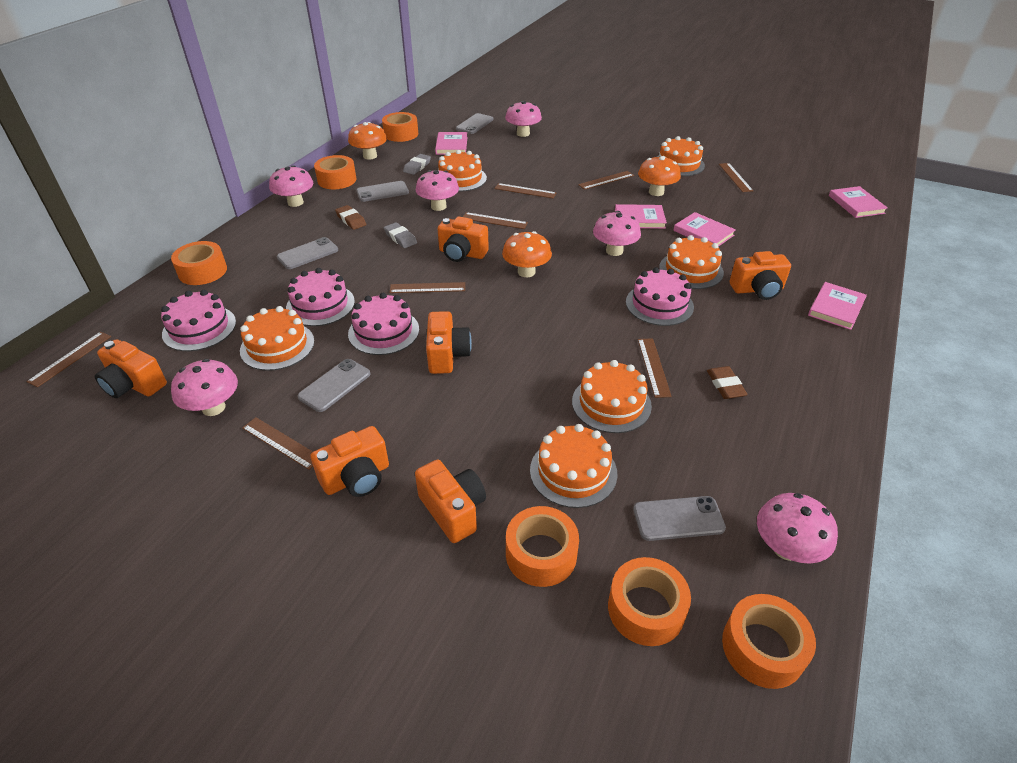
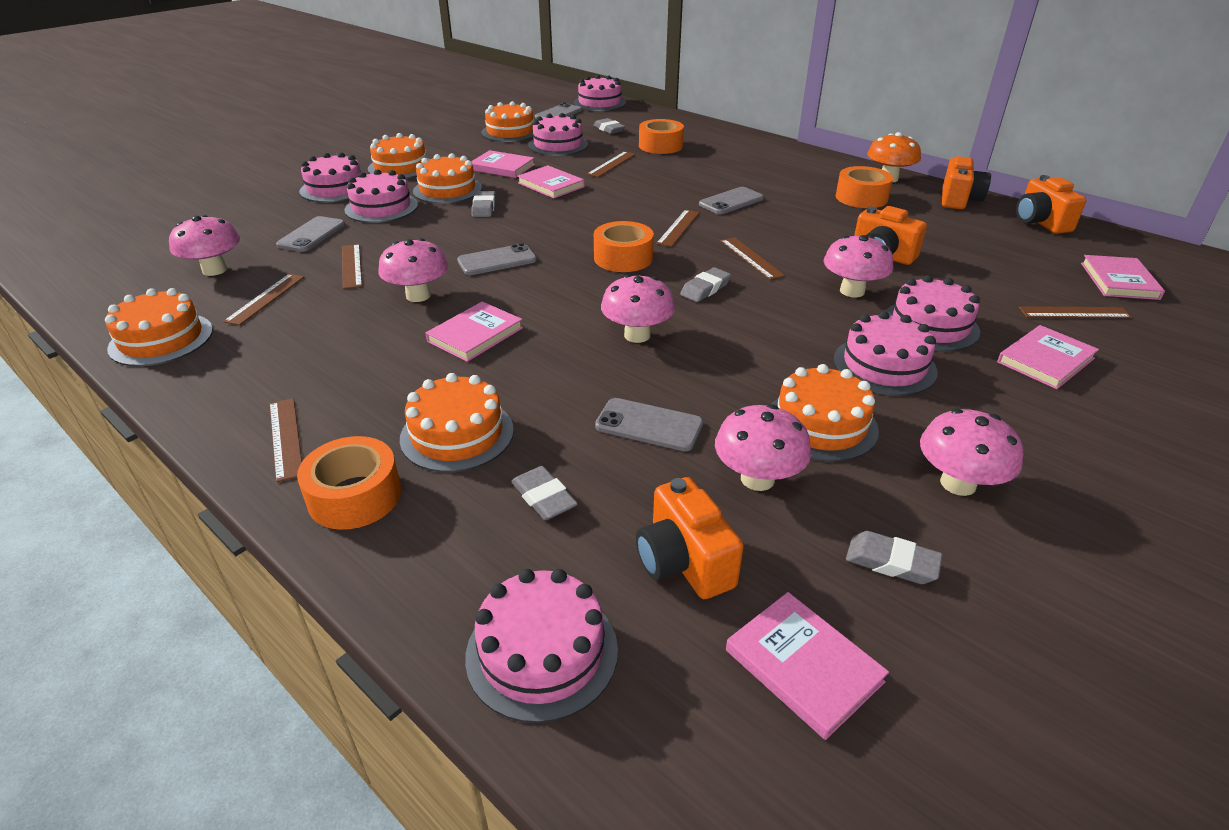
brown eraser: 2 -> 0
brown ruler: 8 -> 7
grey eraser: 2 -> 5
orange camera: 6 -> 4
orange mushroom: 3 -> 1
orange tape: 6 -> 4
pink book: 5 -> 6
pink cake: 4 -> 7

